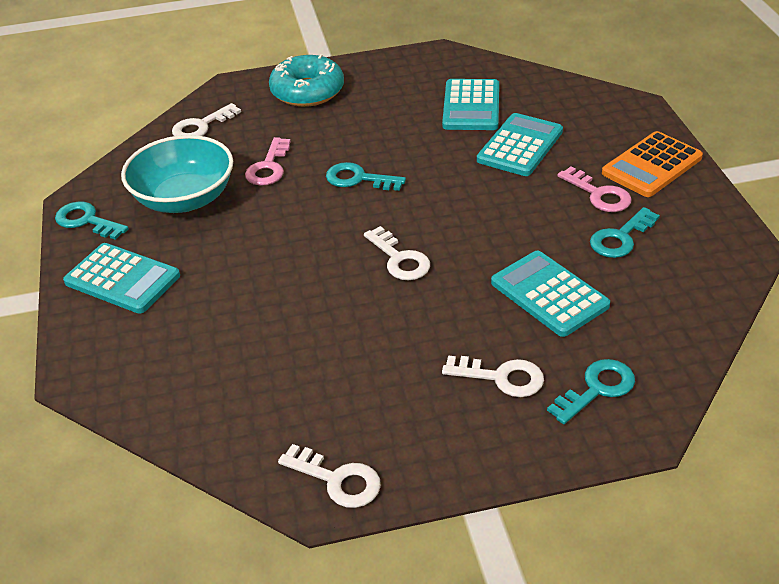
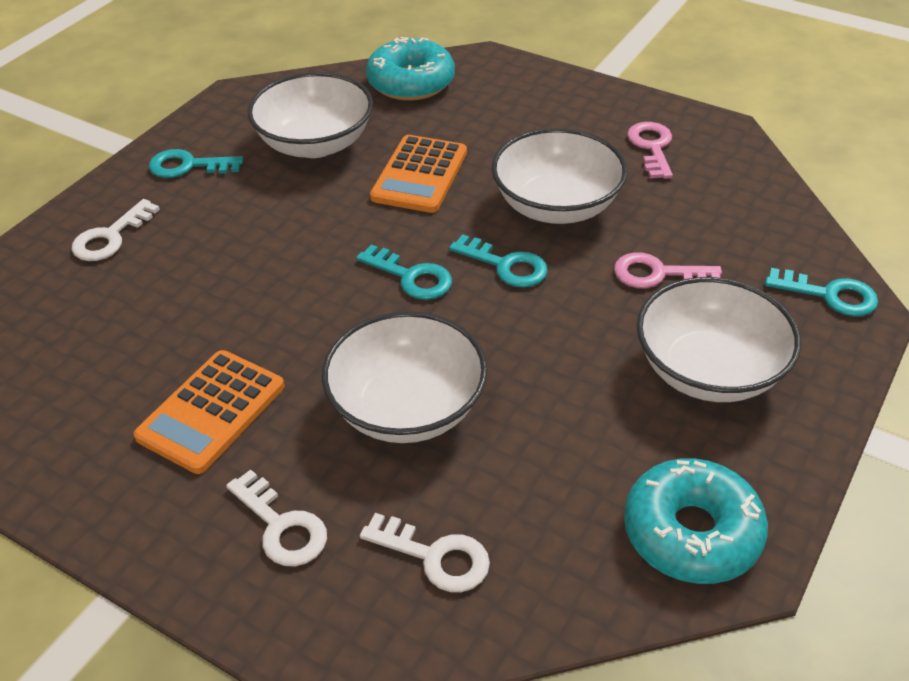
orange calculator: 1 -> 2
turquoise bowl: 1 -> 0
turquoise calculator: 4 -> 0
turquoise donut: 1 -> 2
white bowl: 0 -> 4
white key: 4 -> 3

